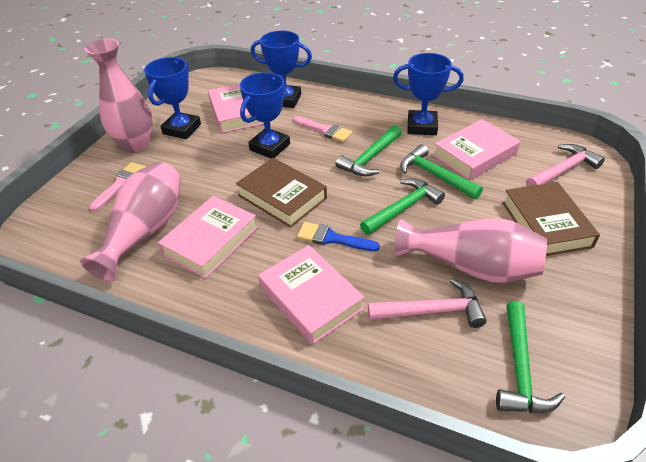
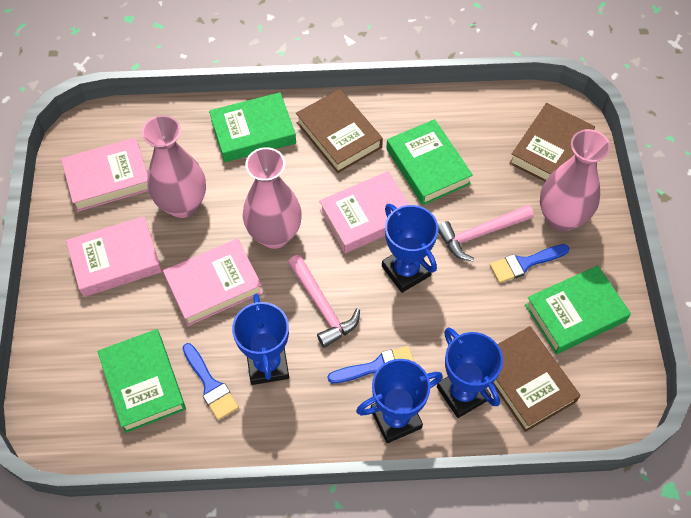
blue brush: 1 -> 3
brown book: 2 -> 3
green book: 0 -> 4
green hammer: 4 -> 0
pink brush: 2 -> 0

